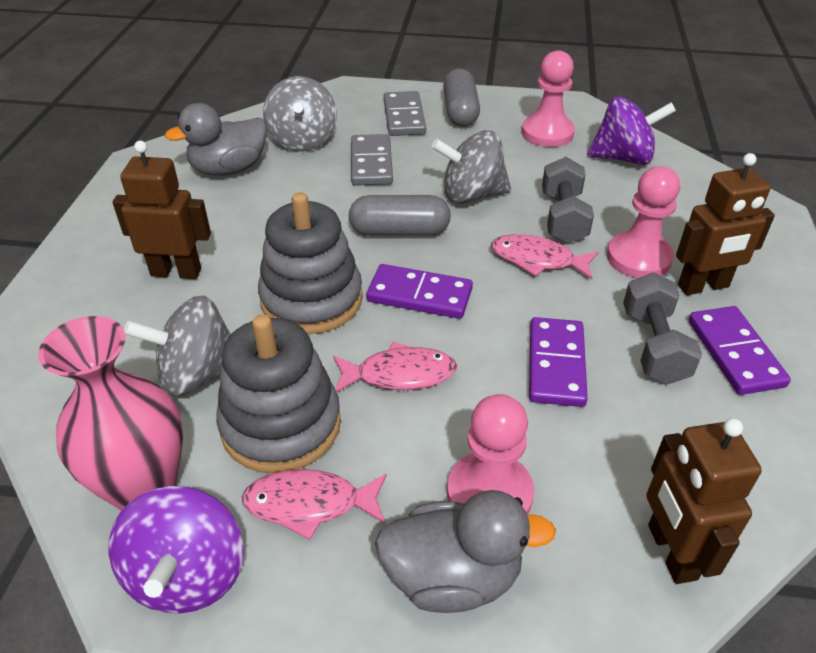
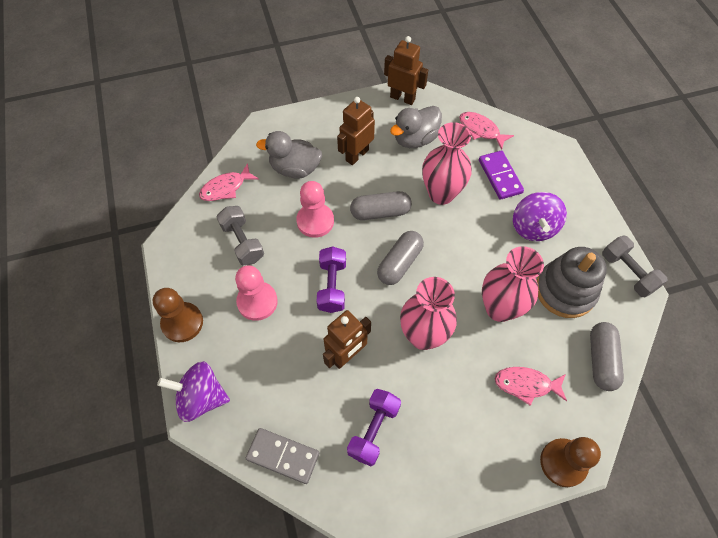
brown pawn: 0 -> 2
grey capsule: 2 -> 3
grey domino: 2 -> 1
grey spinning top: 3 -> 0
grey stacking toy: 2 -> 1
pink pawn: 3 -> 2
pink vase: 1 -> 3
purple domino: 3 -> 1
purple dumbbell: 0 -> 2

